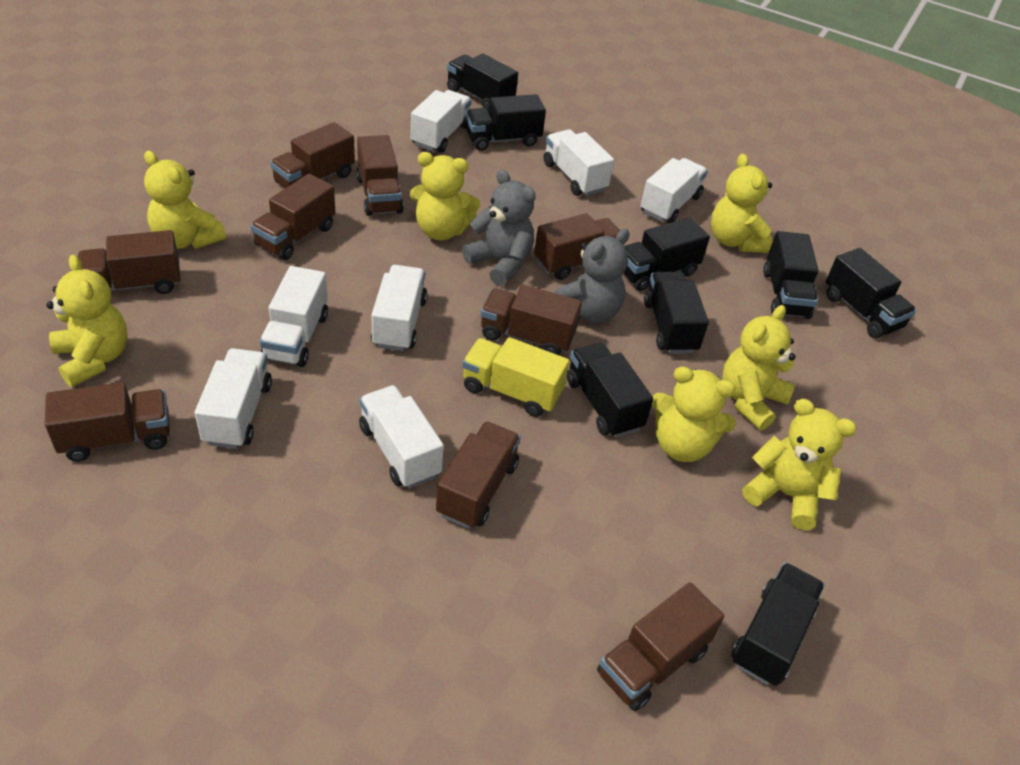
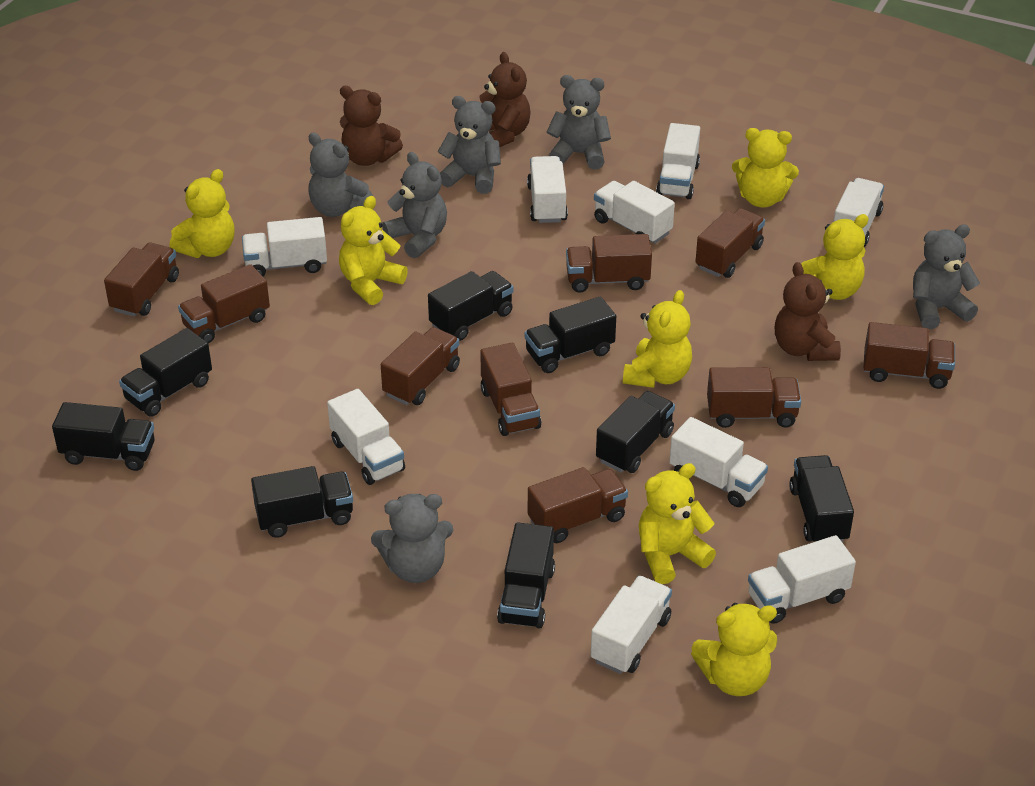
brown teddy bear: 0 -> 3
grey teddy bear: 2 -> 6
white truck: 7 -> 9
yellow truck: 1 -> 0

